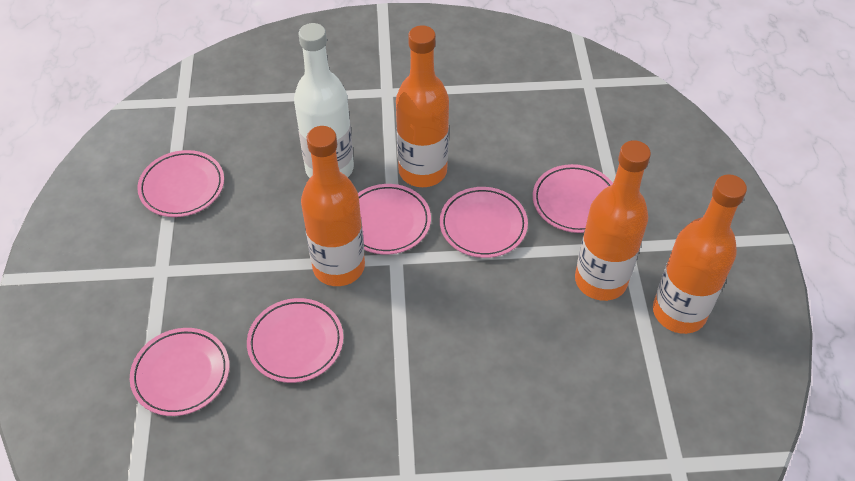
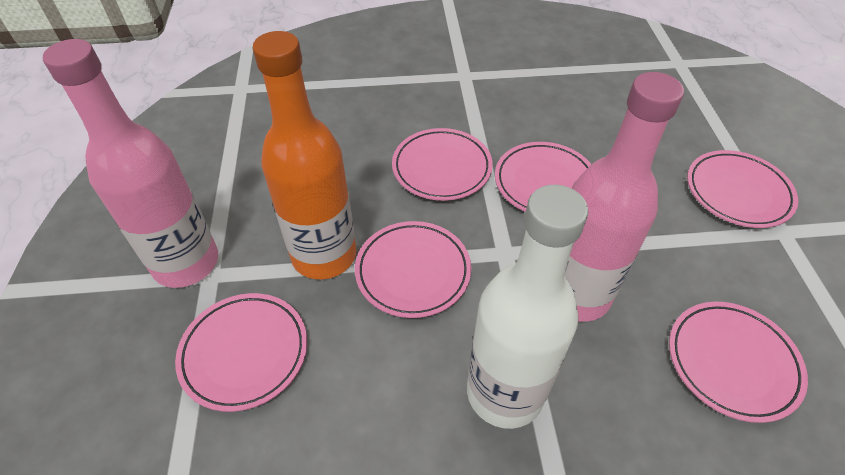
orange bottle: 4 -> 1
pink bottle: 0 -> 2

